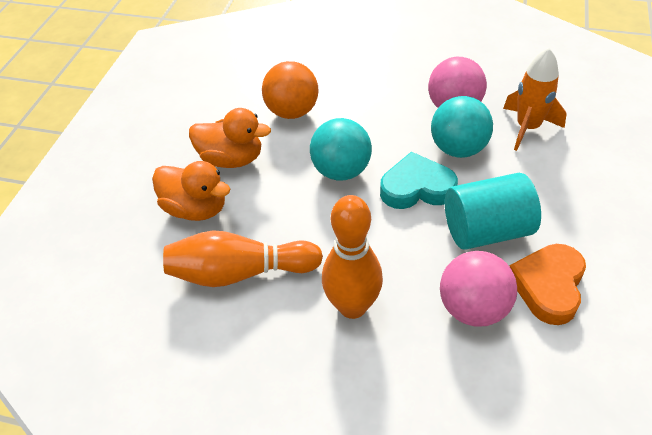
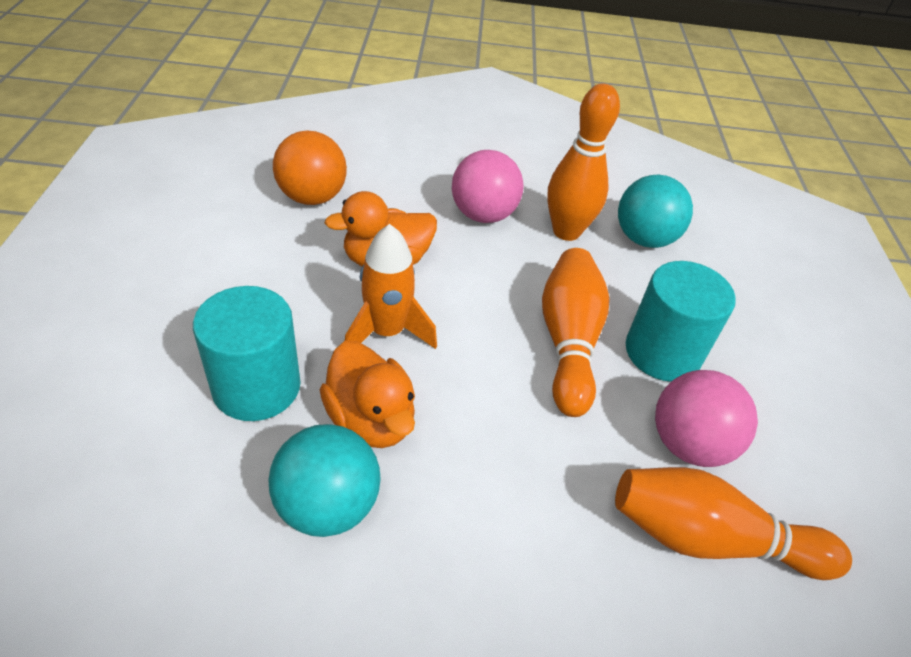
orange bowling pin: 2 -> 3
orange heart: 1 -> 0
turquoise cylinder: 1 -> 2
turquoise heart: 1 -> 0

